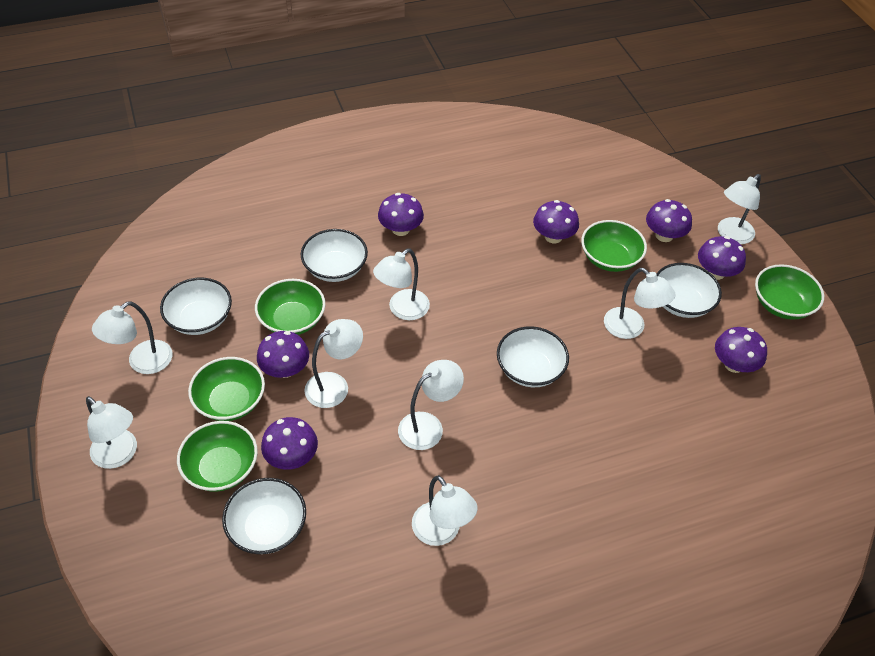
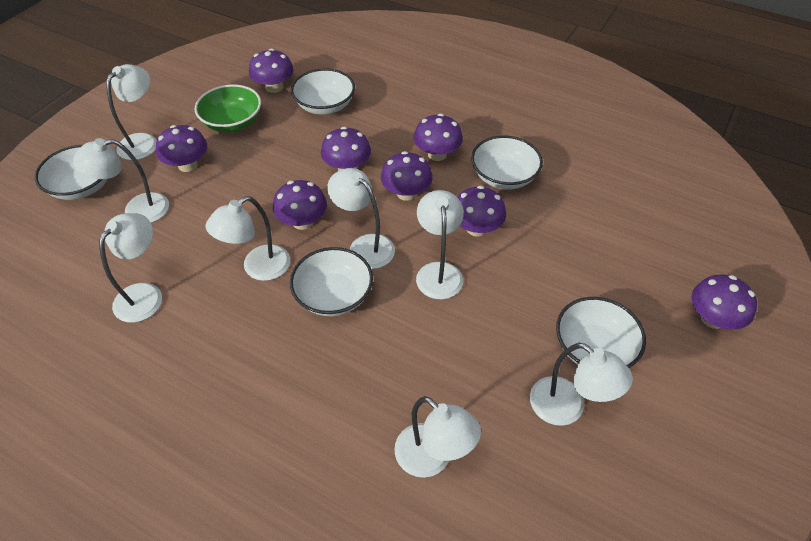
green bowl: 5 -> 1
purple mushroom: 7 -> 8

